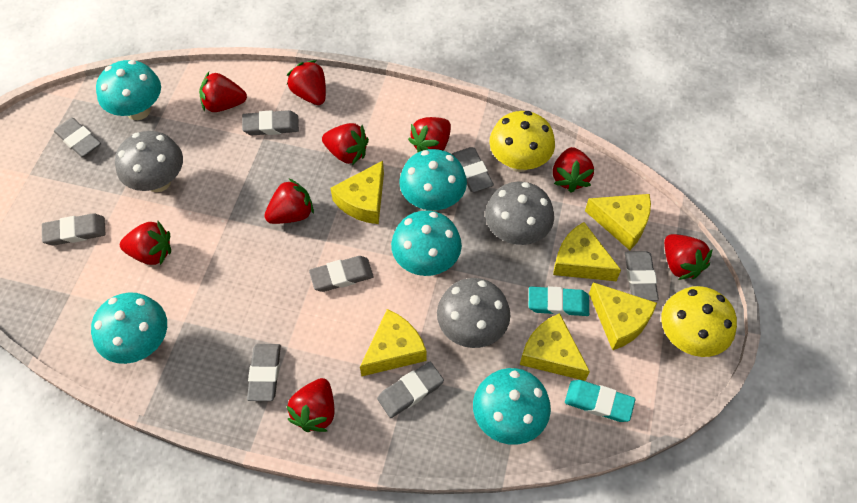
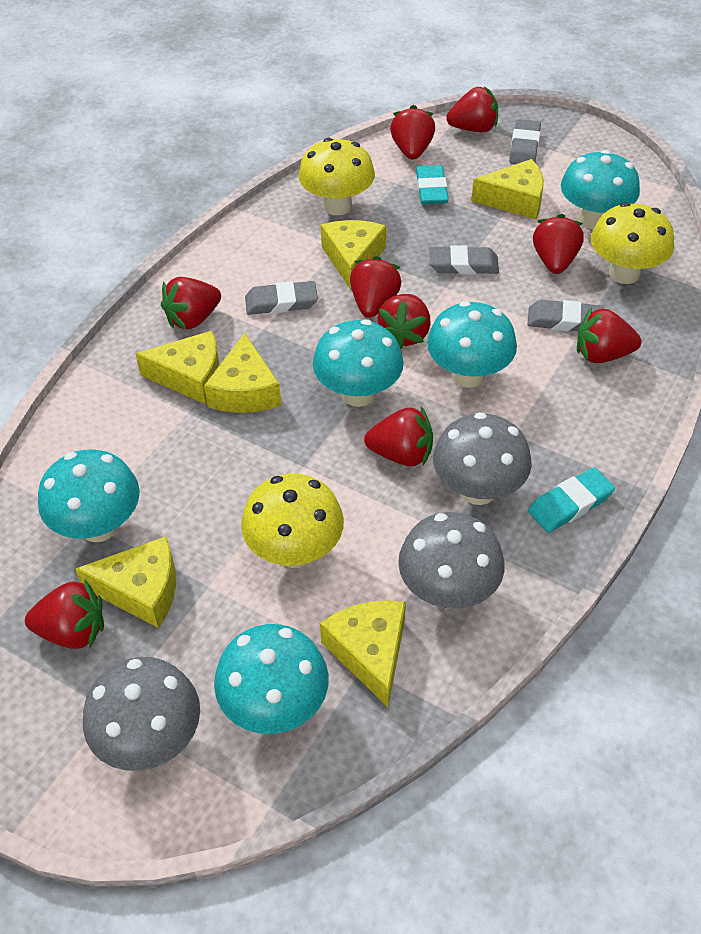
grey eraser: 8 -> 4
yellow mushroom: 2 -> 3

